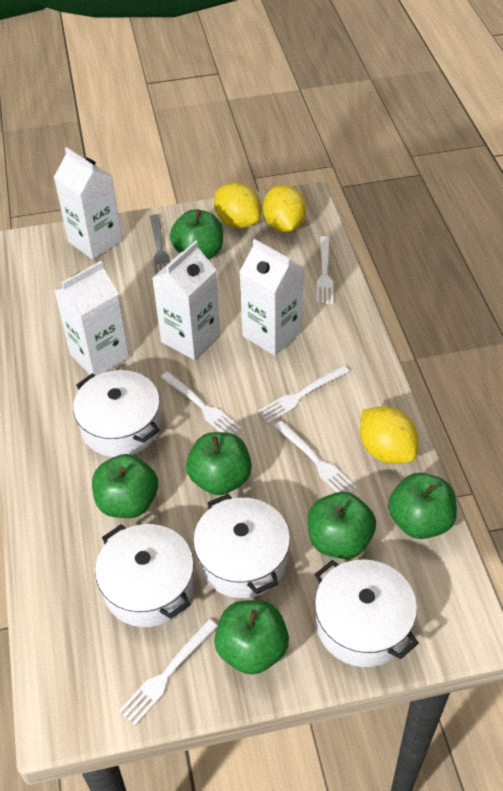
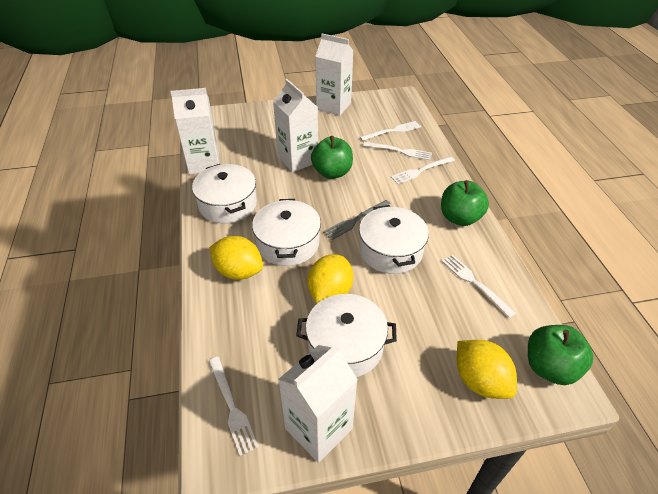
green apple: 6 -> 3

